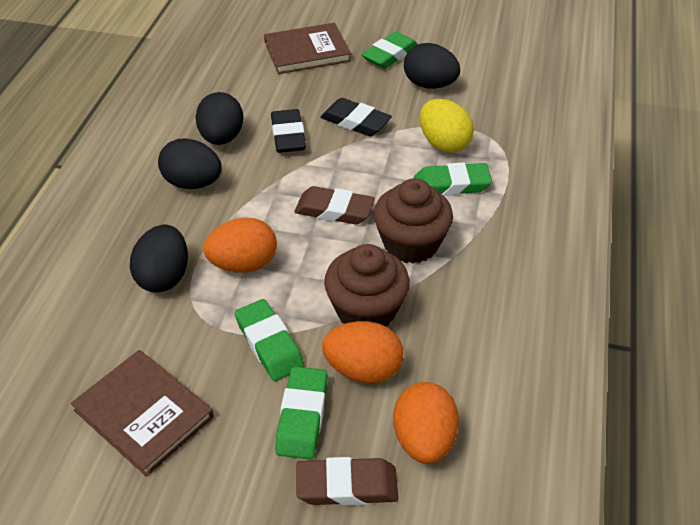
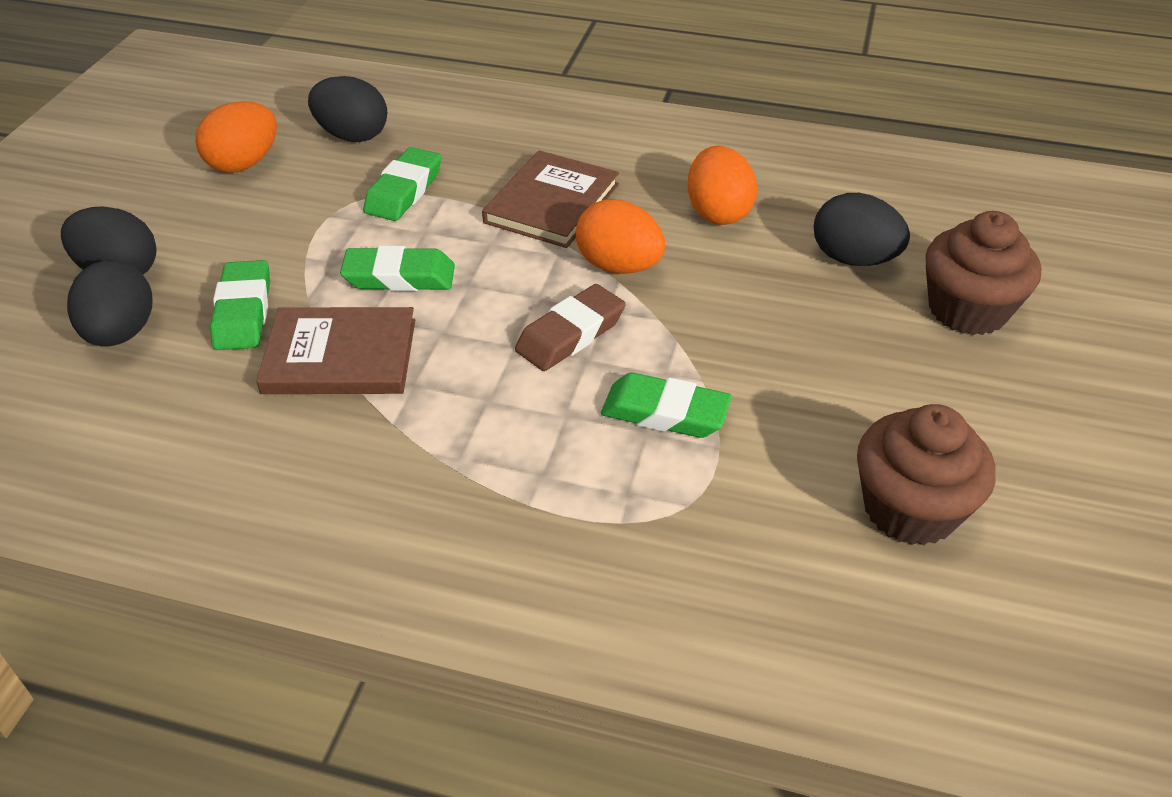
black eraser: 2 -> 0
brown eraser: 2 -> 1
yellow egg: 1 -> 0

